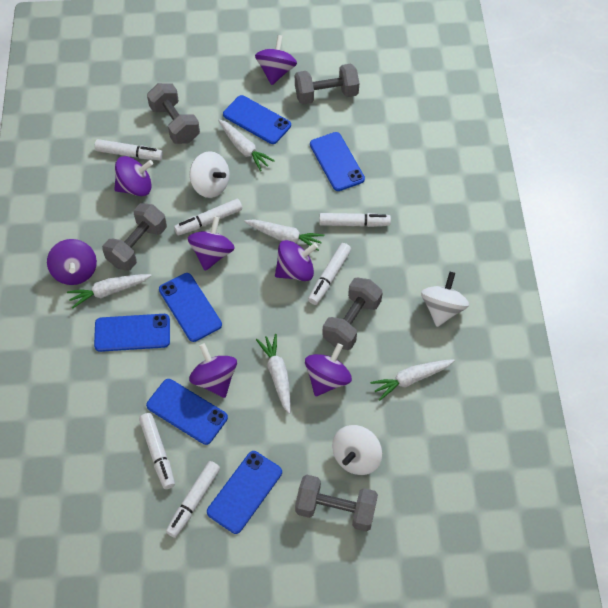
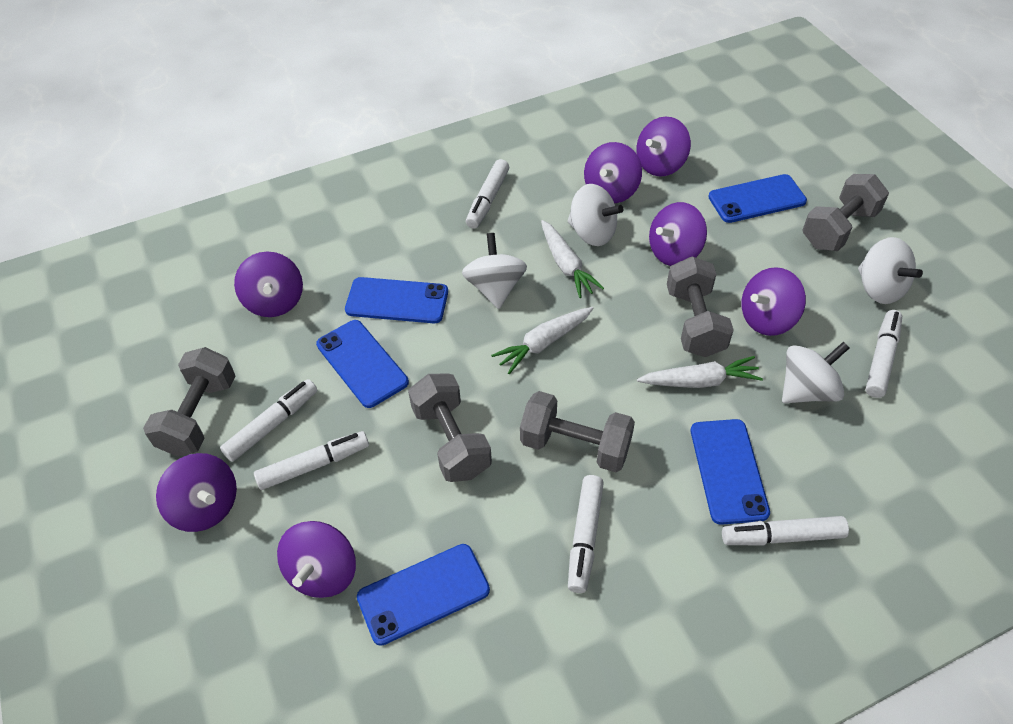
blue phone: 6 -> 5
white carrot: 5 -> 3
white spinning top: 3 -> 4

